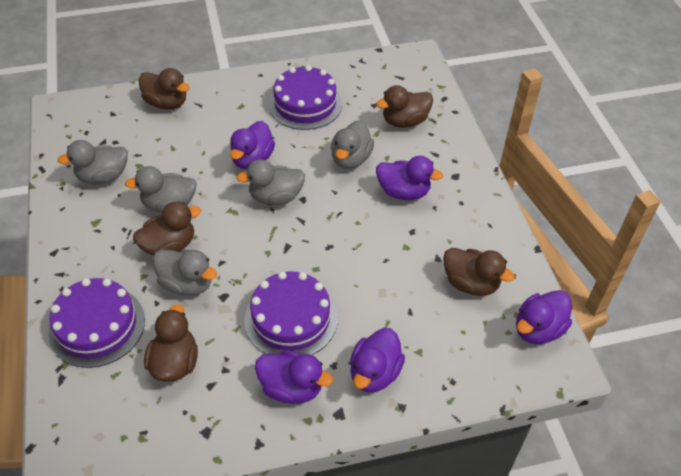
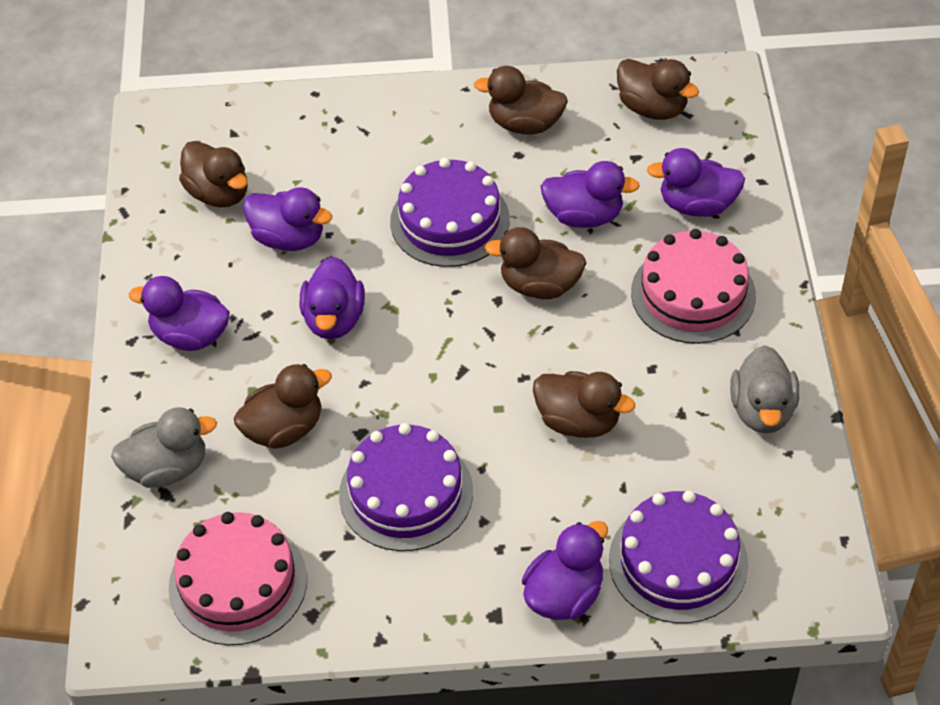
brown duck: 5 -> 6
grey duck: 5 -> 2
pink cake: 0 -> 2
purple duck: 5 -> 6

